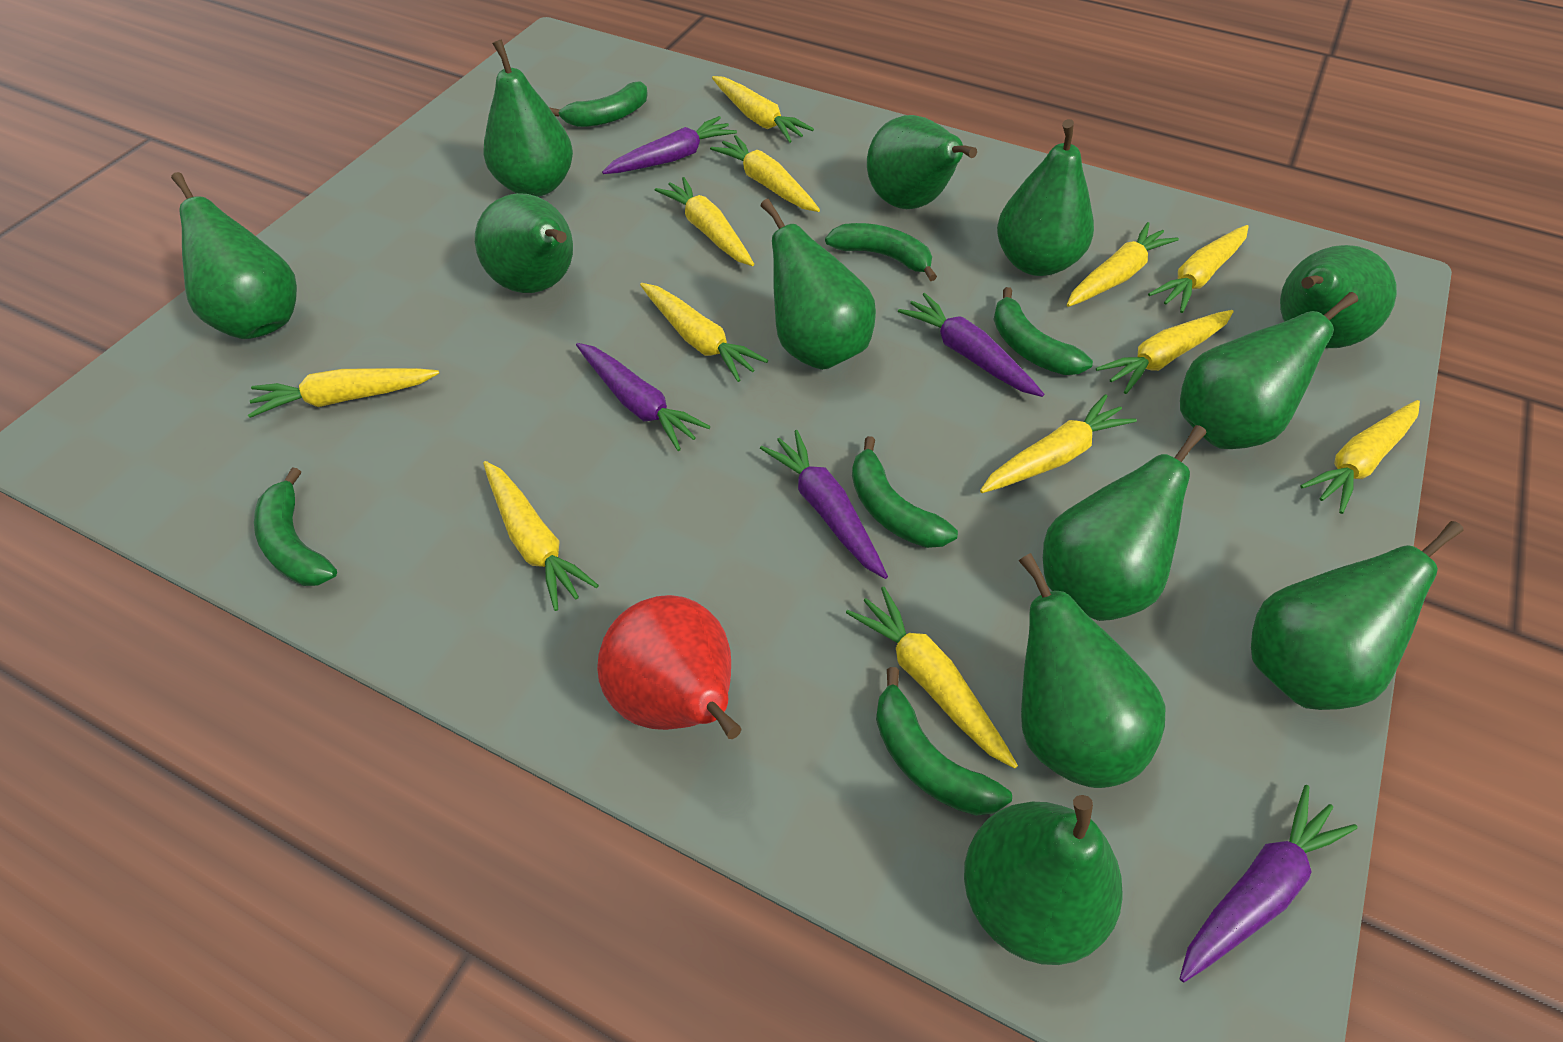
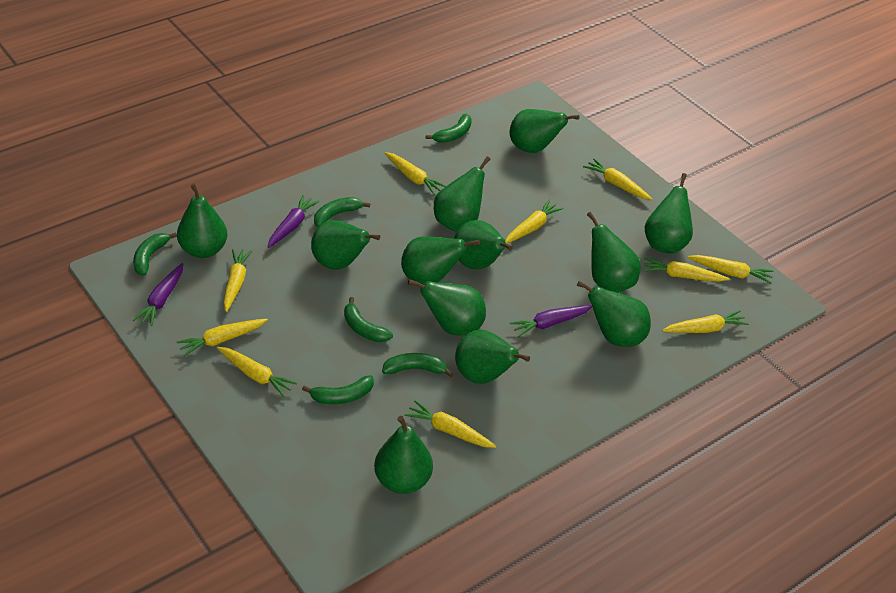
purple carrot: 5 -> 3
red pear: 1 -> 0
yellow carrot: 12 -> 10

